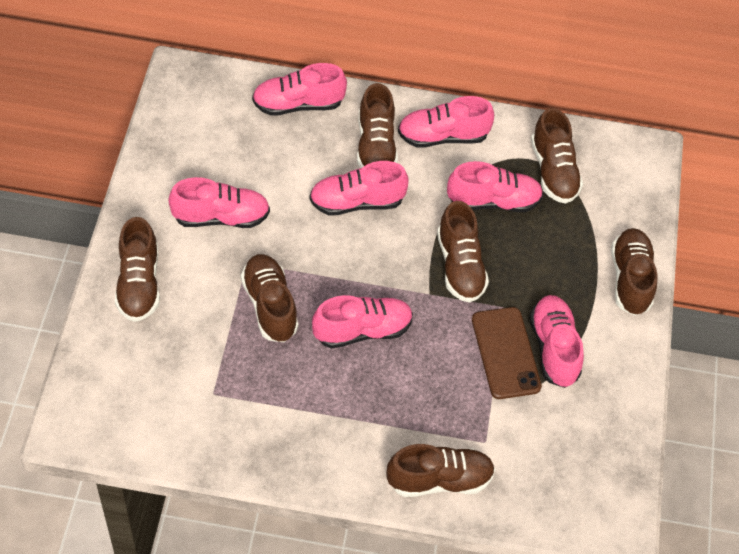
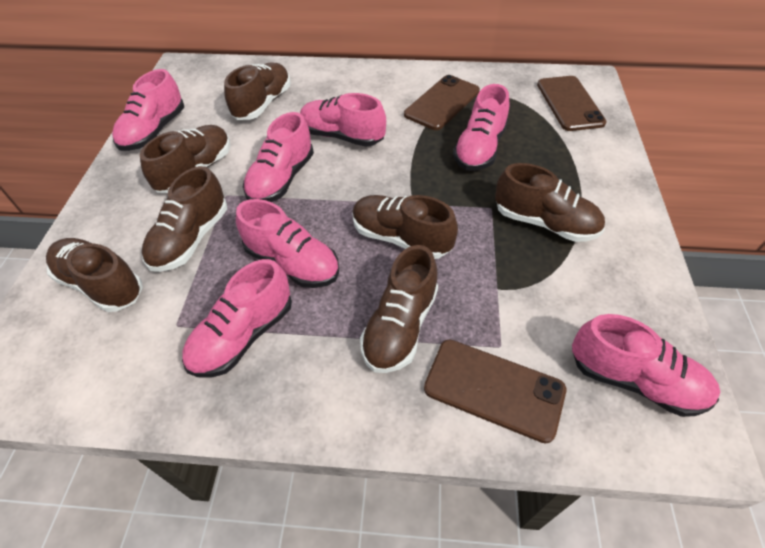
brown phone: 1 -> 3

